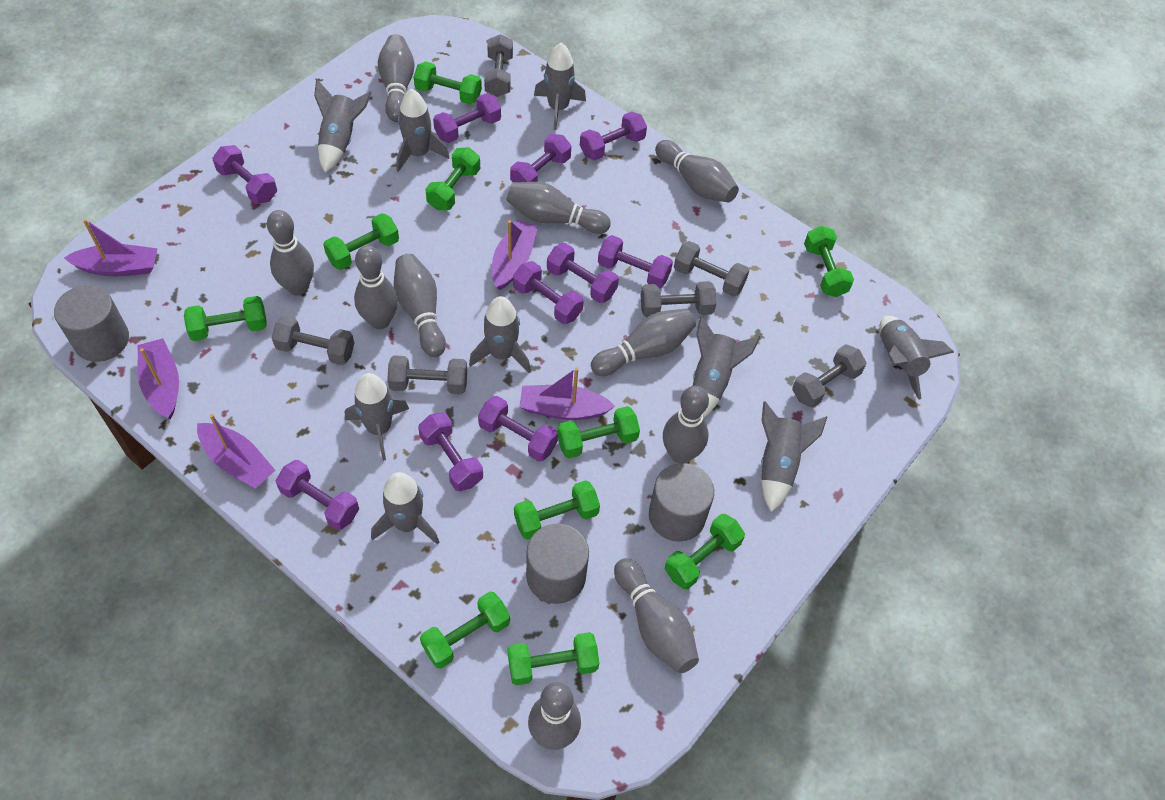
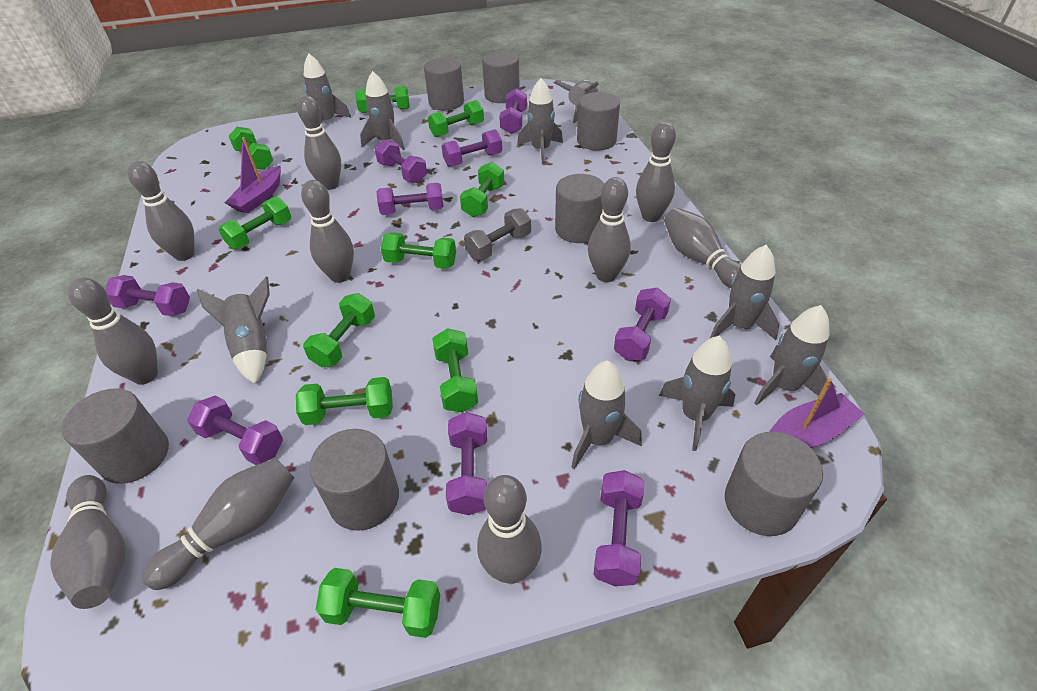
grey cylinder: 3 -> 7
grey dumbbell: 6 -> 1
purple boat: 5 -> 2
purple dumbbell: 10 -> 9

